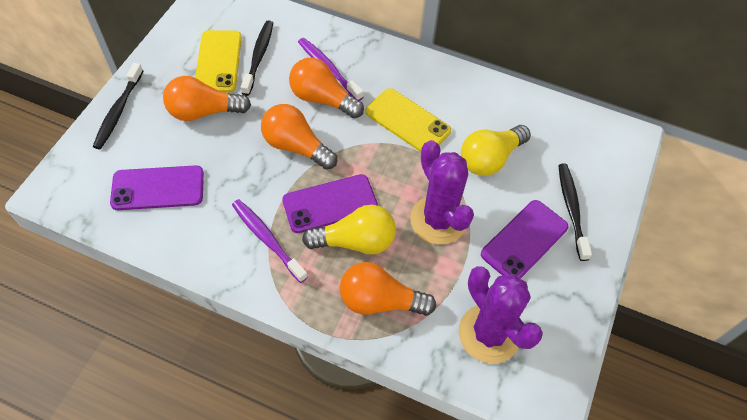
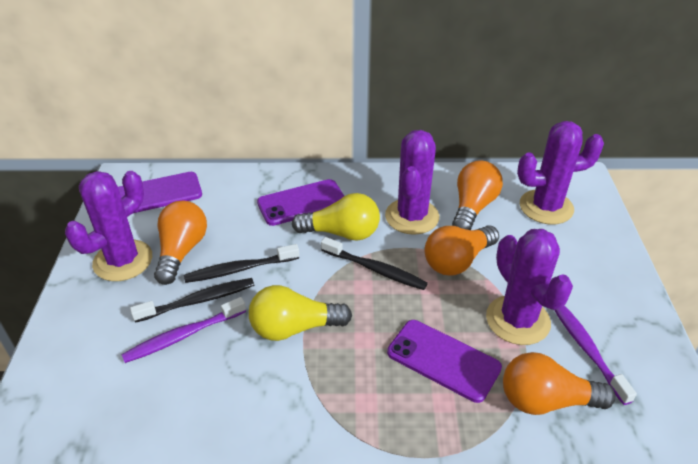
purple cactus: 2 -> 4
yellow phone: 2 -> 0

